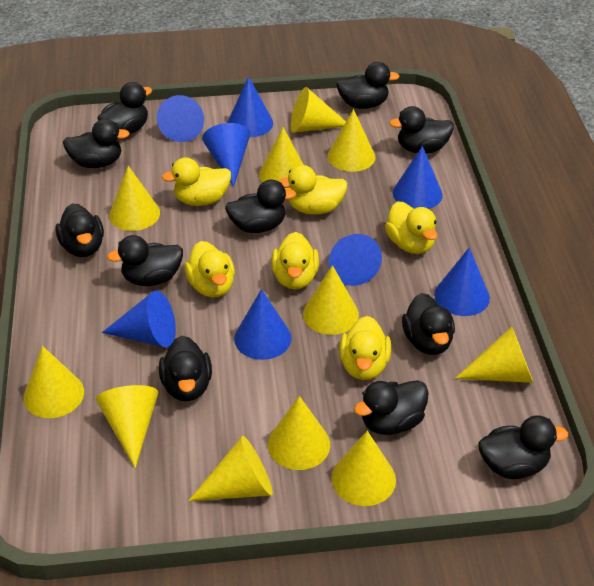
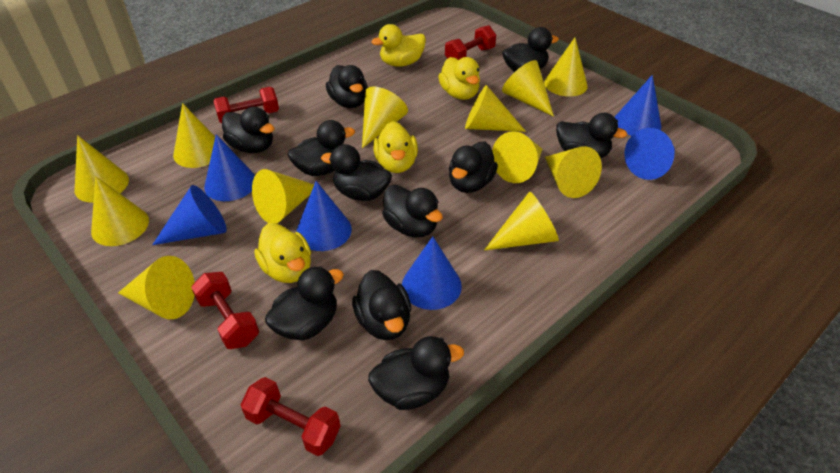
blue cone: 8 -> 6
red dumbbell: 0 -> 4
yellow cone: 11 -> 12
yellow duck: 6 -> 4

